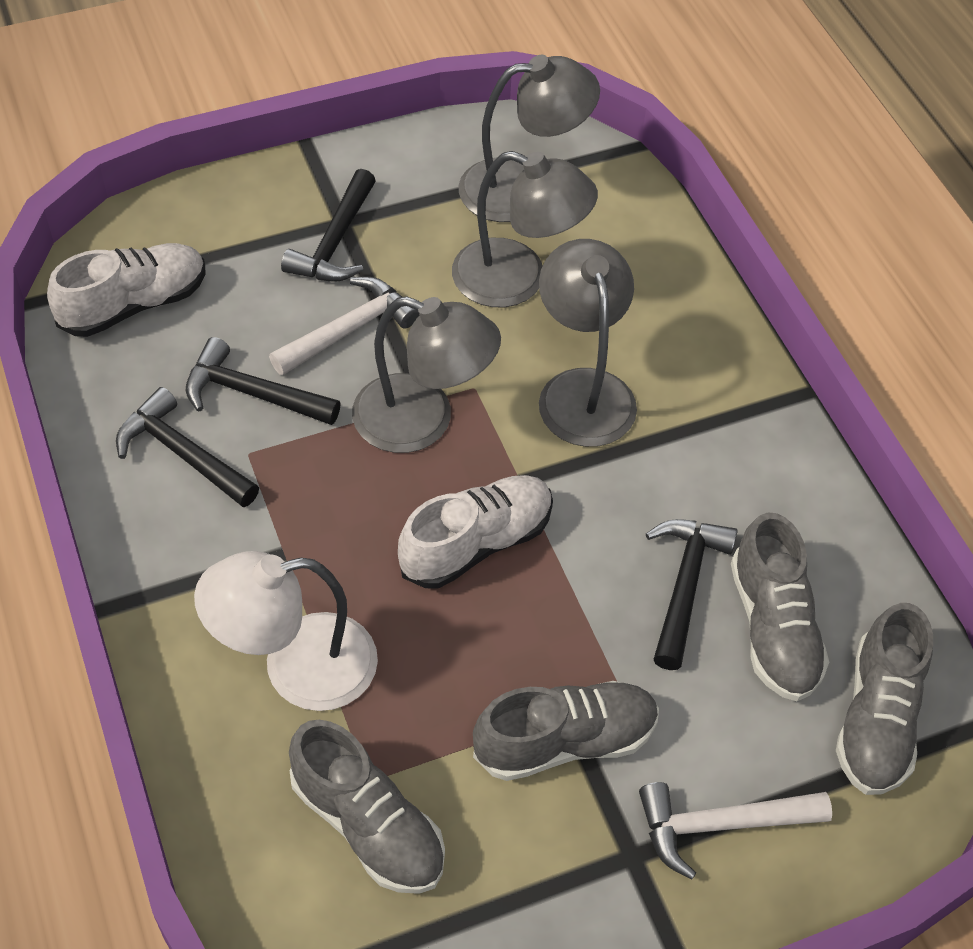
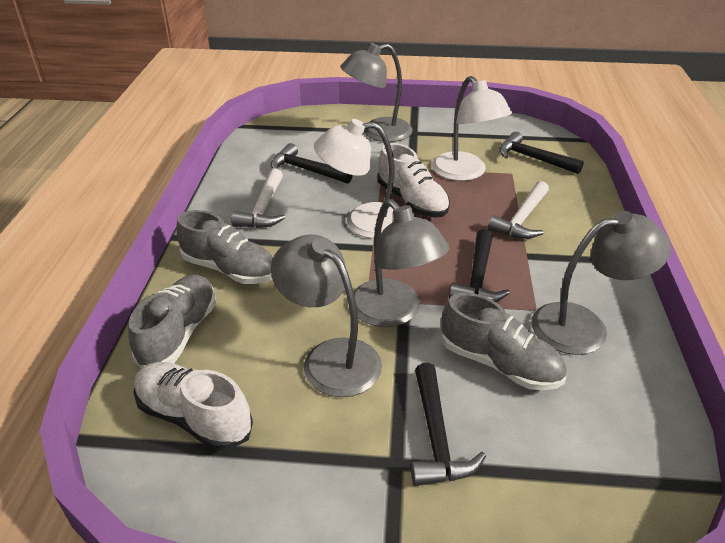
grey shoe: 4 -> 3
white lamp: 1 -> 2

